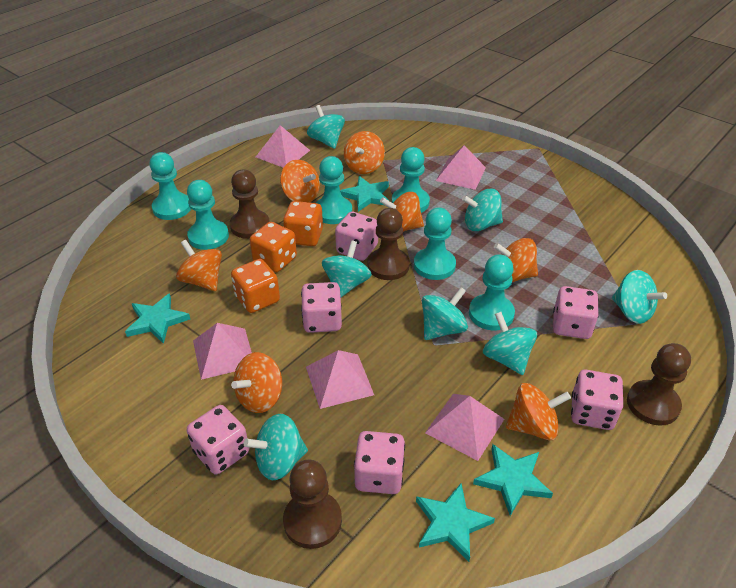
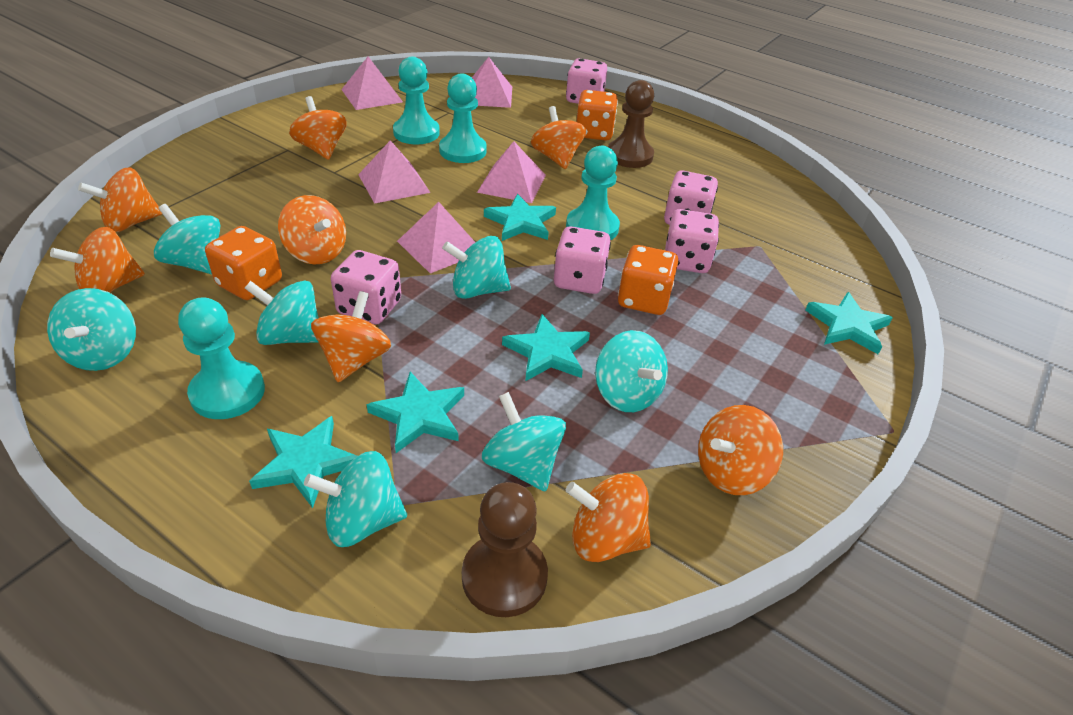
brown pawn: 4 -> 2
orange spinning top: 7 -> 8
pink dice: 6 -> 5
turquoise pawn: 6 -> 4
turquoise star: 4 -> 5

